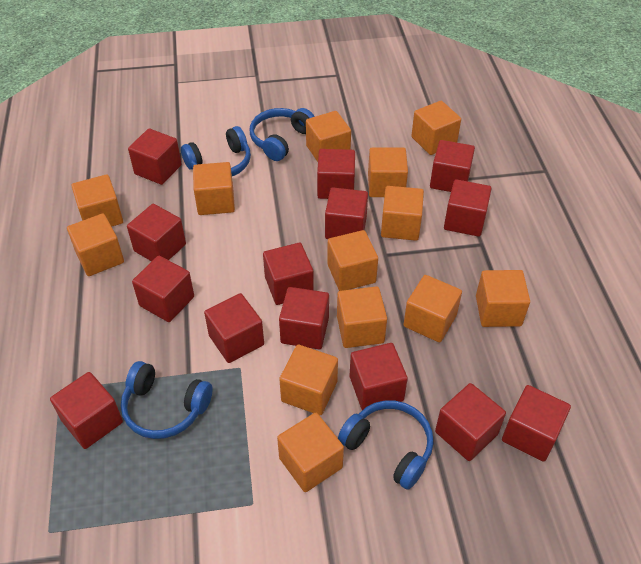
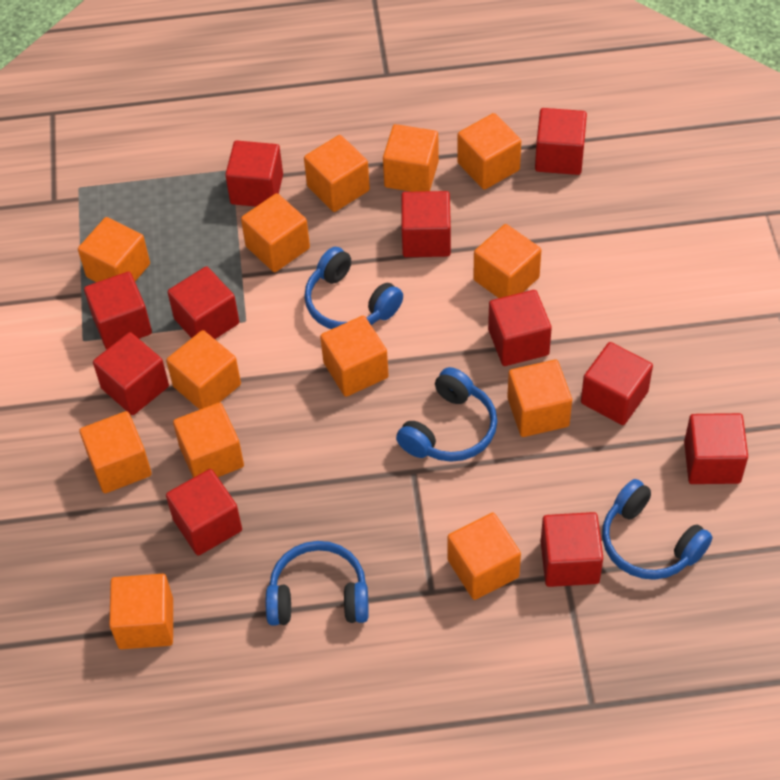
red cube: 14 -> 11

